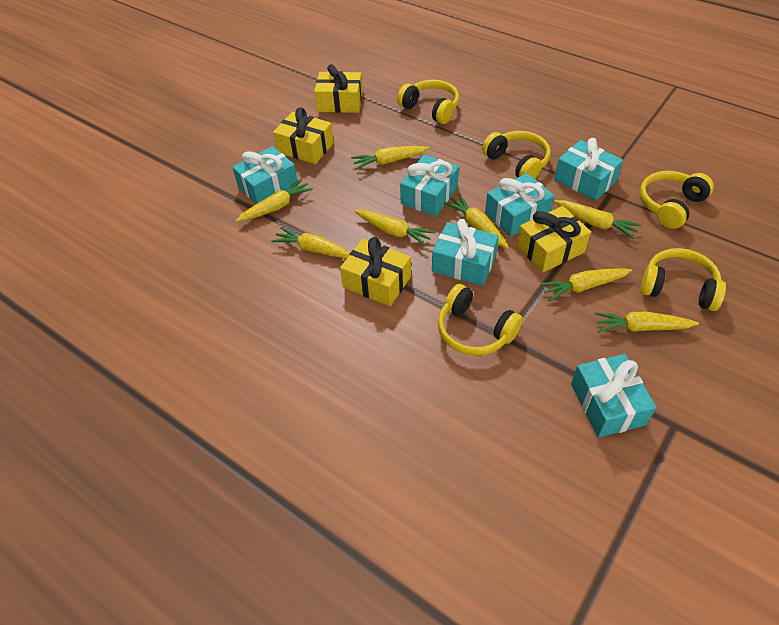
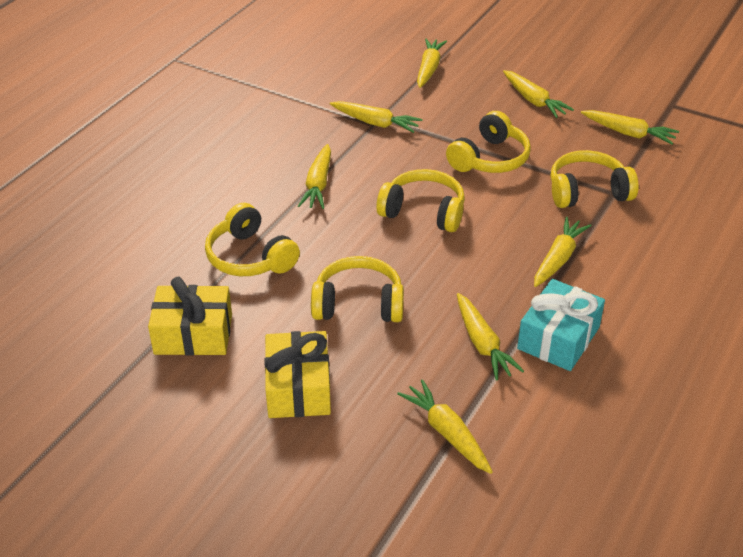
turquoise gift: 6 -> 1
yellow gift: 4 -> 2

